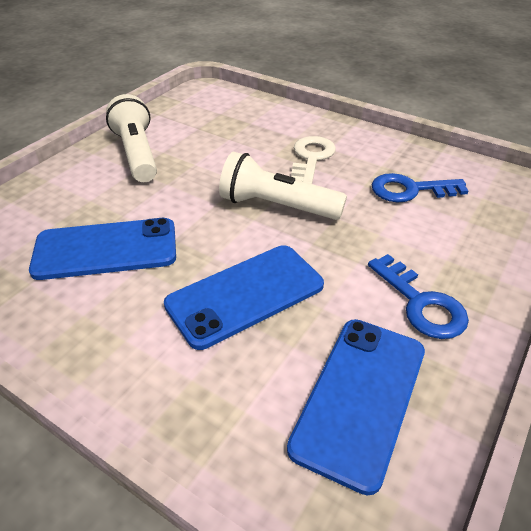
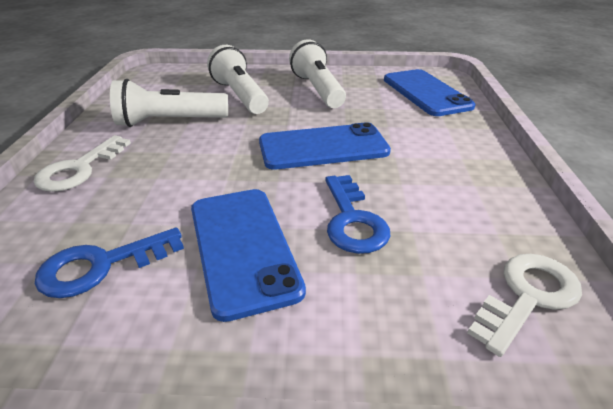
white flashlight: 2 -> 3
white key: 1 -> 2

